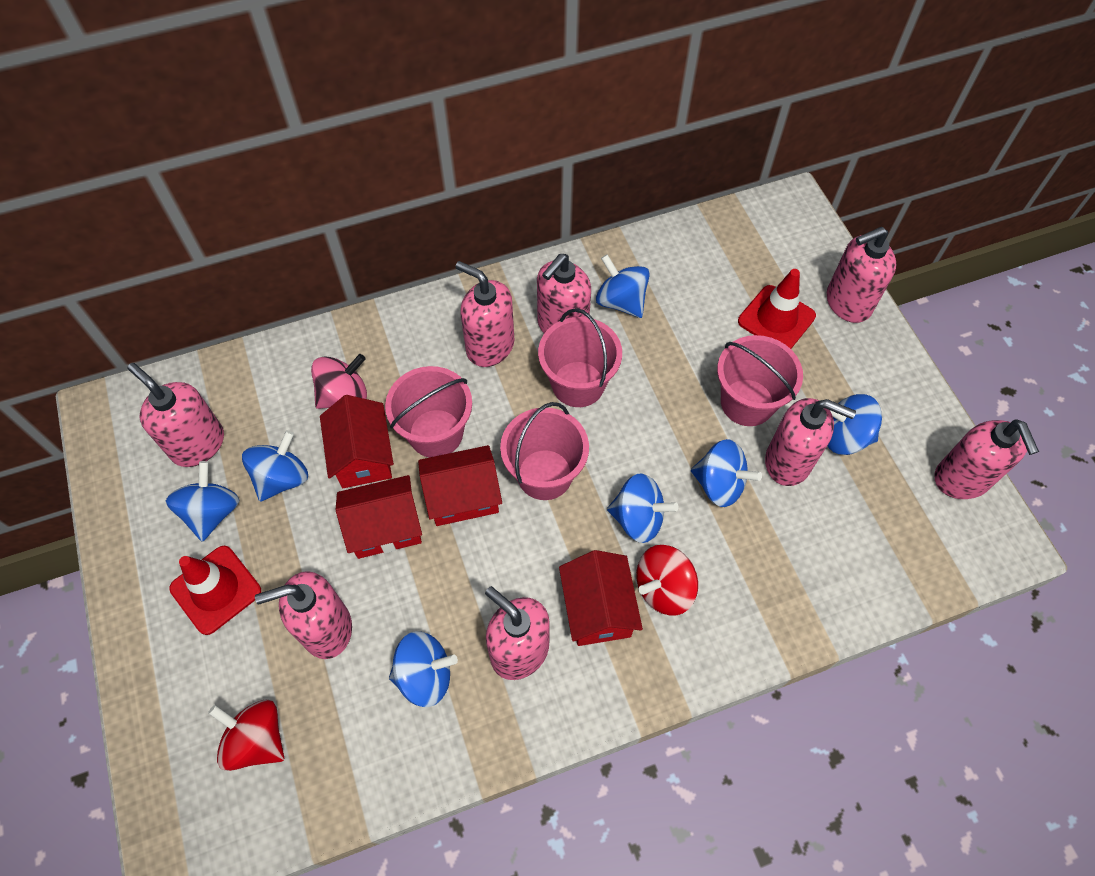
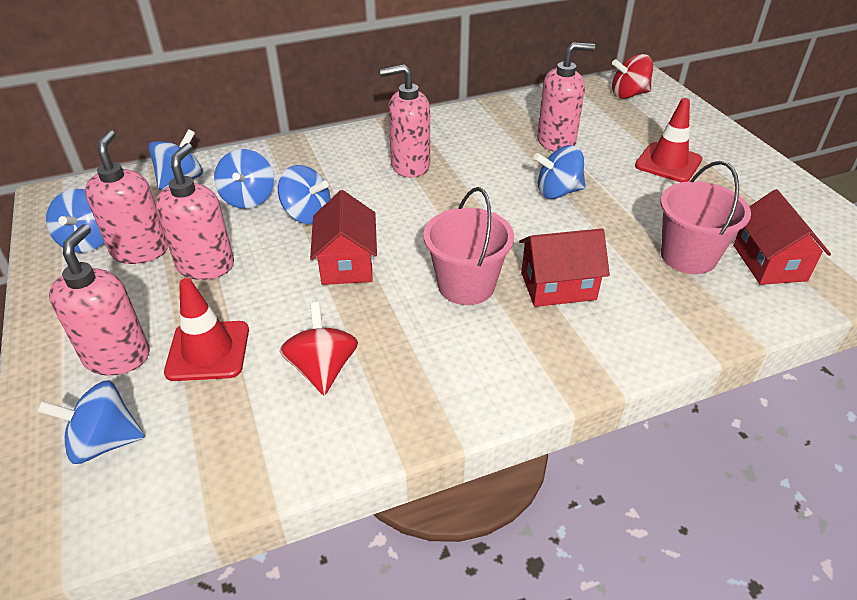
blue spinning top: 7 -> 6
pink bucket: 4 -> 2
pink soap dispenser: 8 -> 5
pink spinning top: 1 -> 0
red house: 4 -> 3

